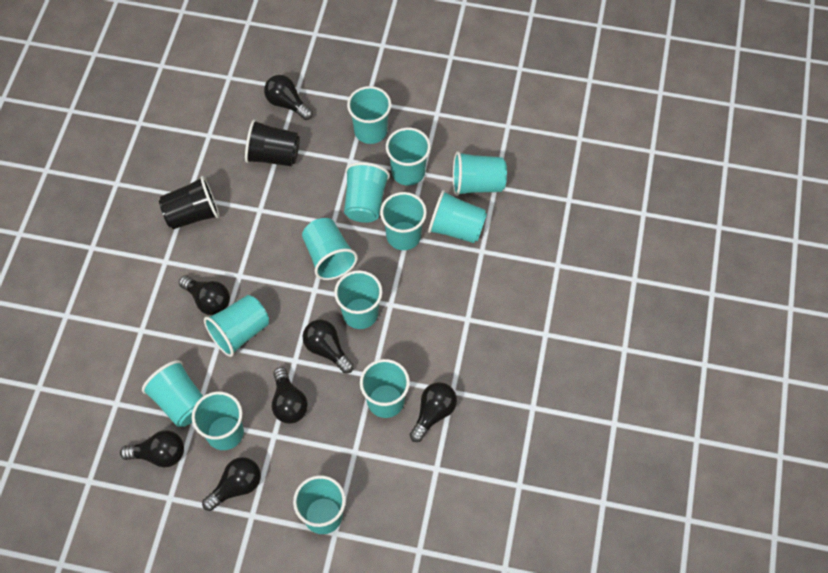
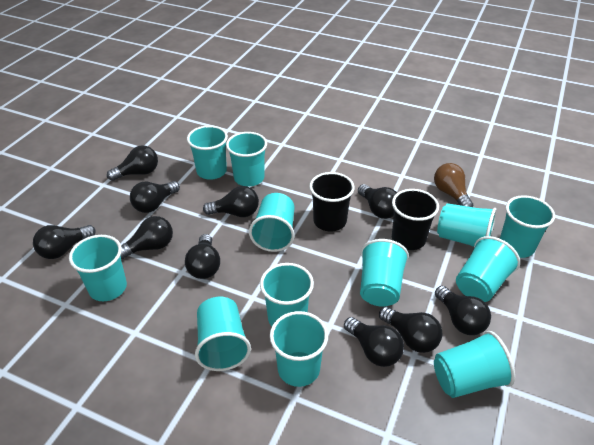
black light bulb: 7 -> 10
brown light bulb: 0 -> 1
turquoise cup: 13 -> 12

